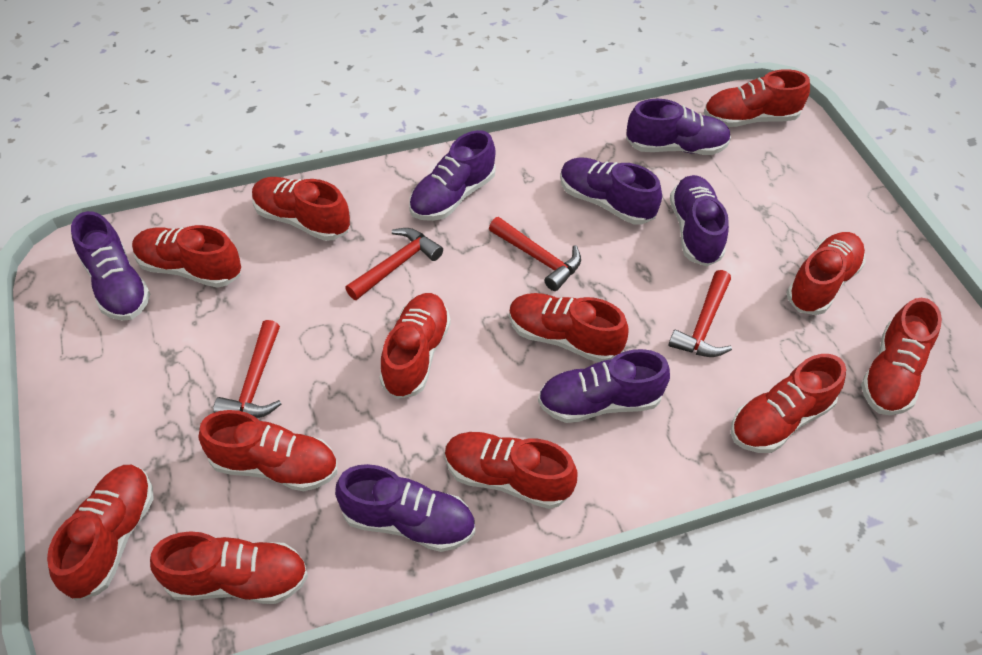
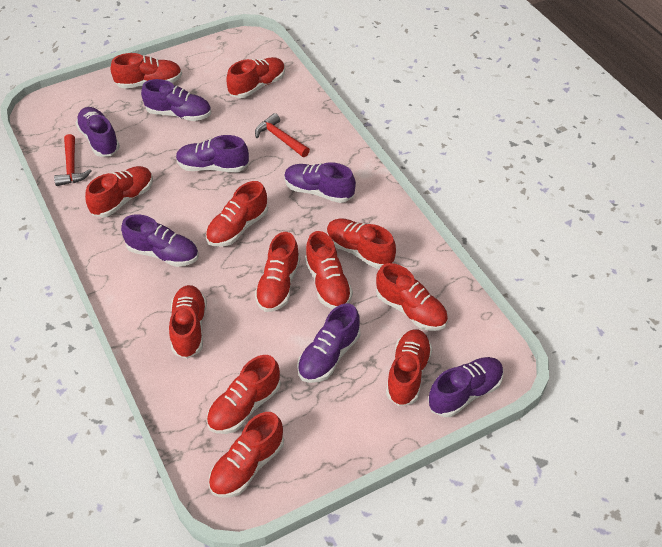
red hammer: 4 -> 2

